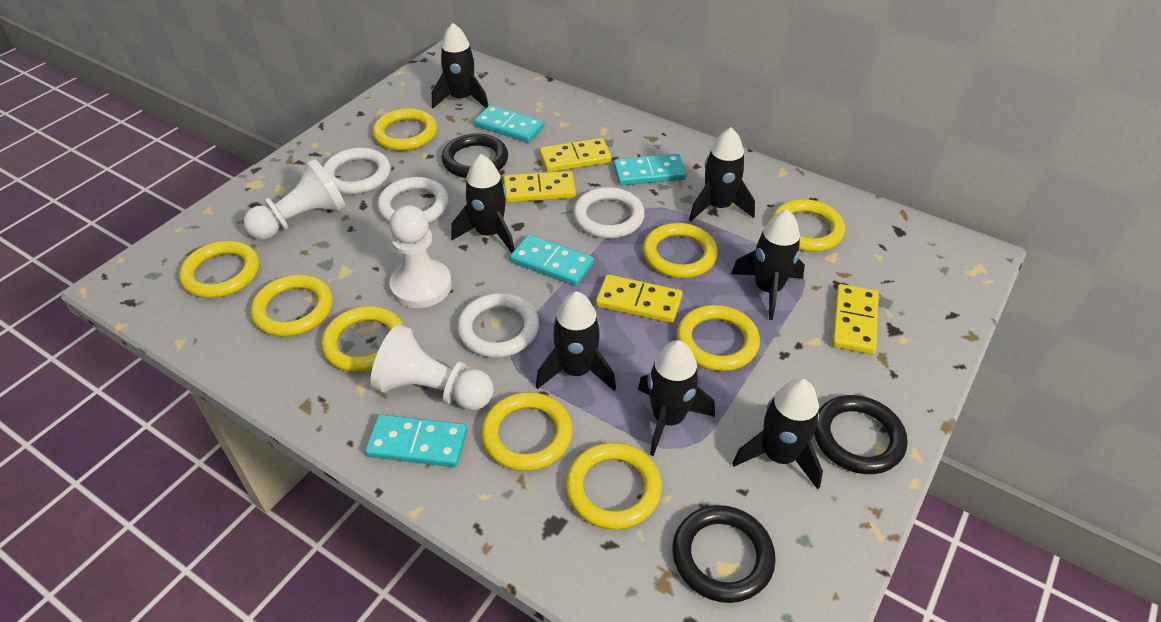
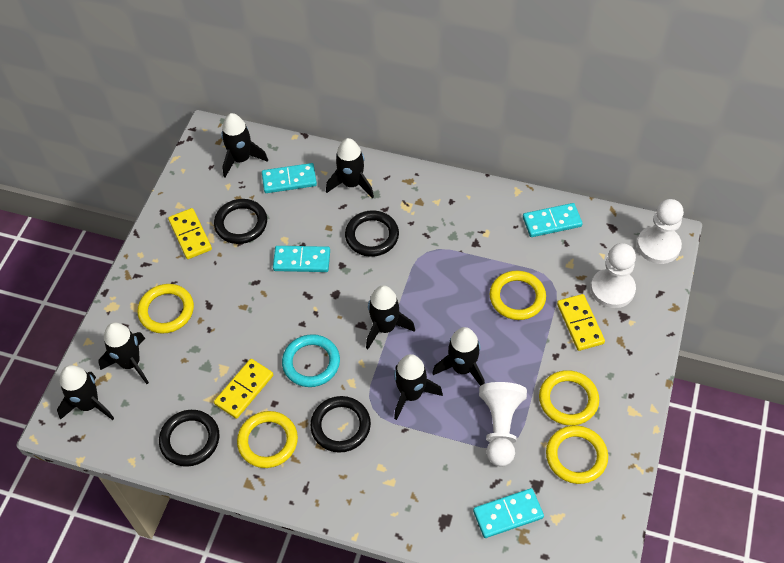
black ring: 3 -> 4
turquoise ring: 0 -> 1
white ring: 4 -> 0
yellow domino: 4 -> 3
yellow ring: 9 -> 5

